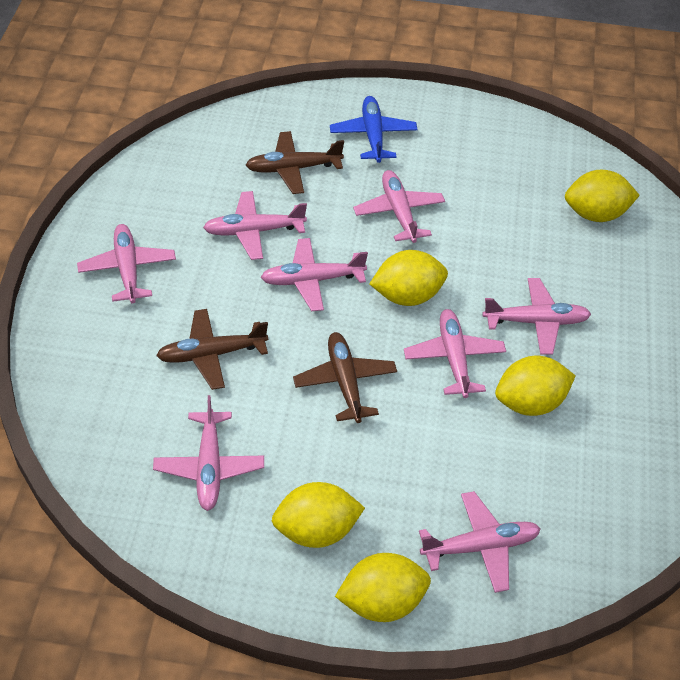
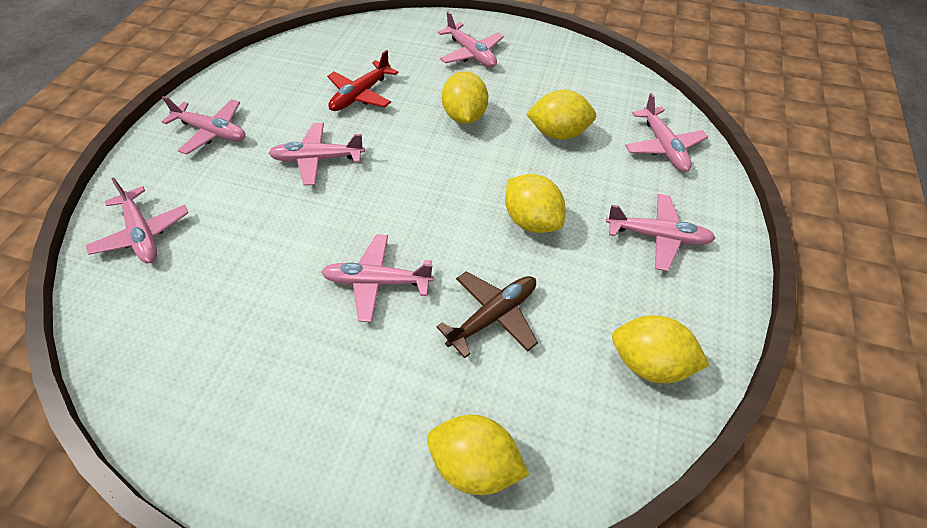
blue plane: 1 -> 0
brown plane: 3 -> 1
pink plane: 8 -> 7
red plane: 0 -> 1

